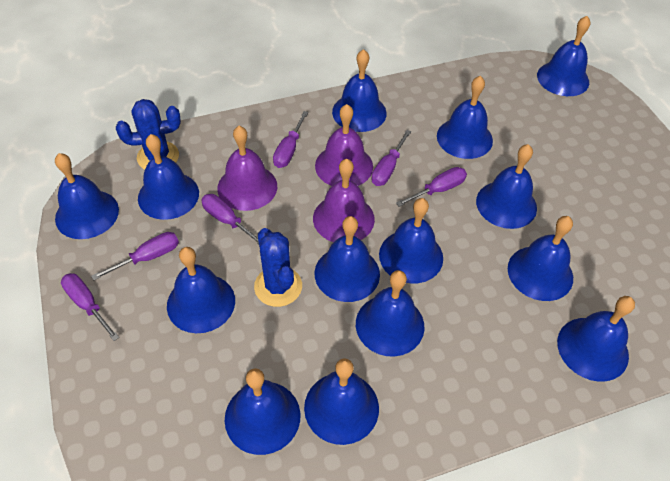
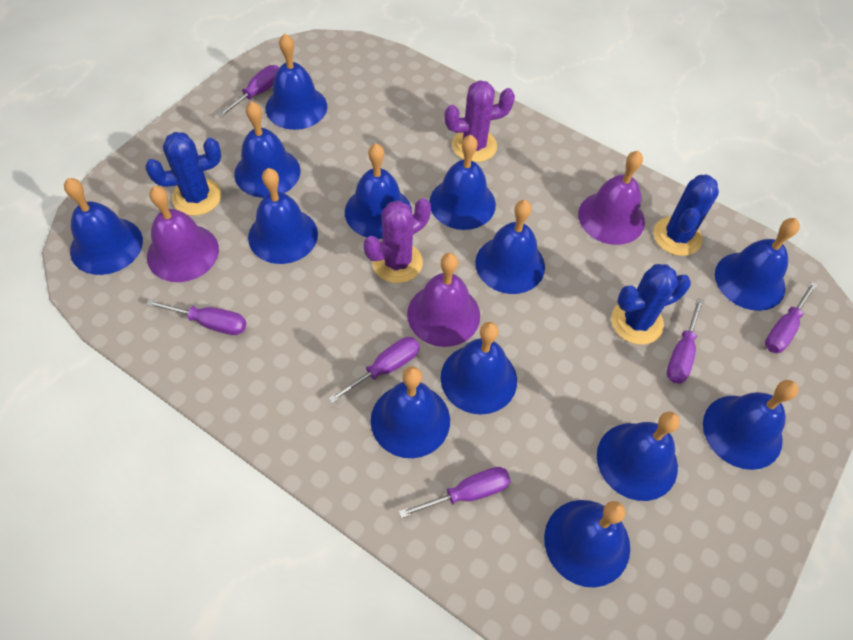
blue bell: 14 -> 13
blue cactus: 2 -> 3
purple cactus: 0 -> 2

